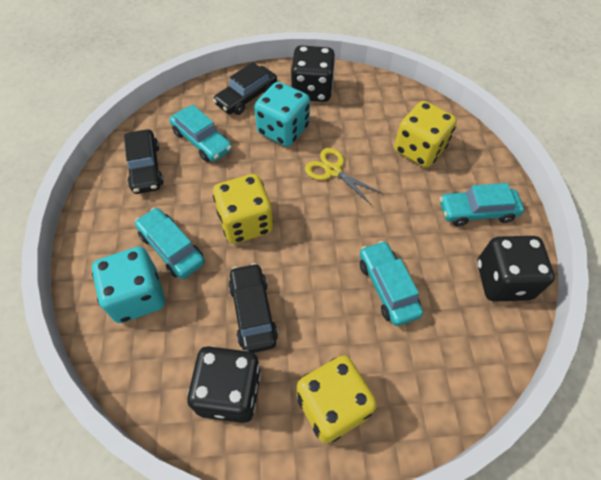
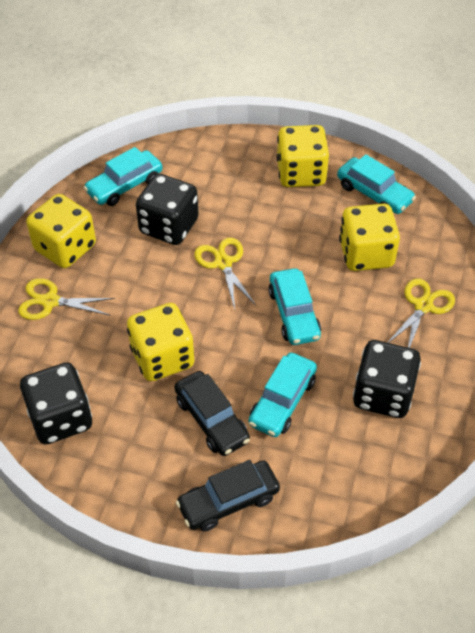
black car: 3 -> 2
turquoise dice: 2 -> 0
yellow dice: 3 -> 4
yellow scissors: 1 -> 3

